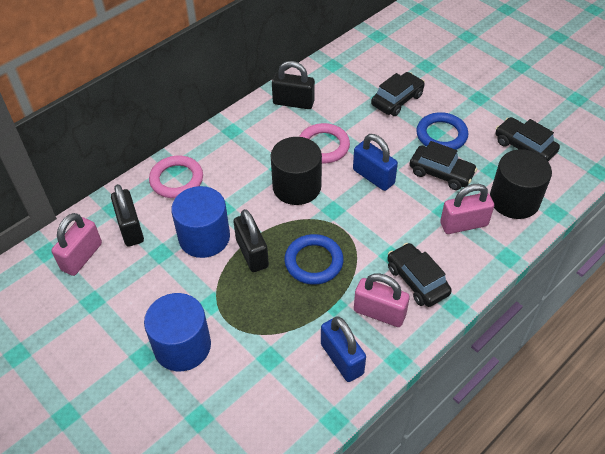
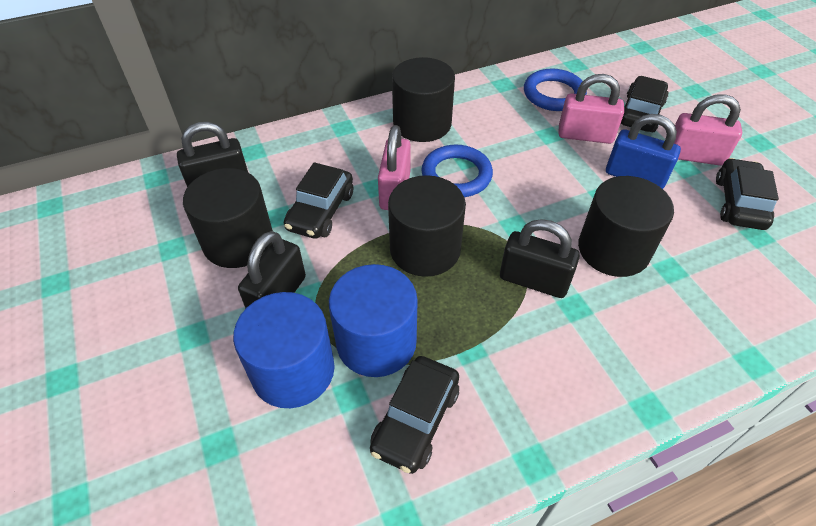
black cylinder: 2 -> 4
blue padlock: 2 -> 1
pink ring: 2 -> 0

